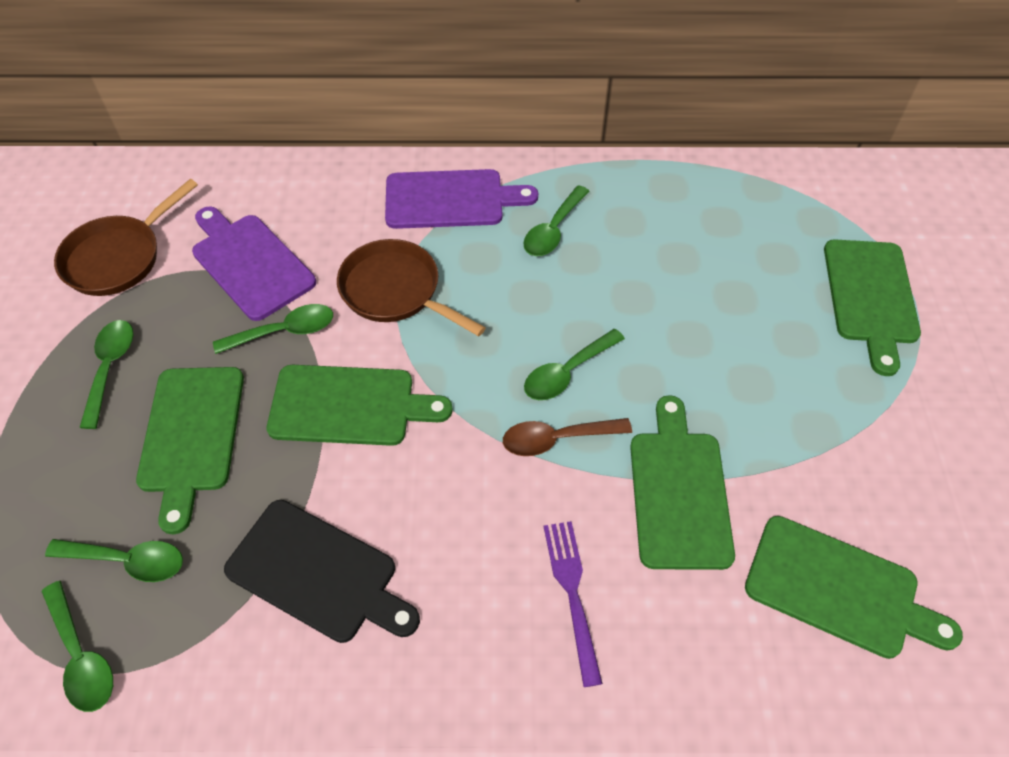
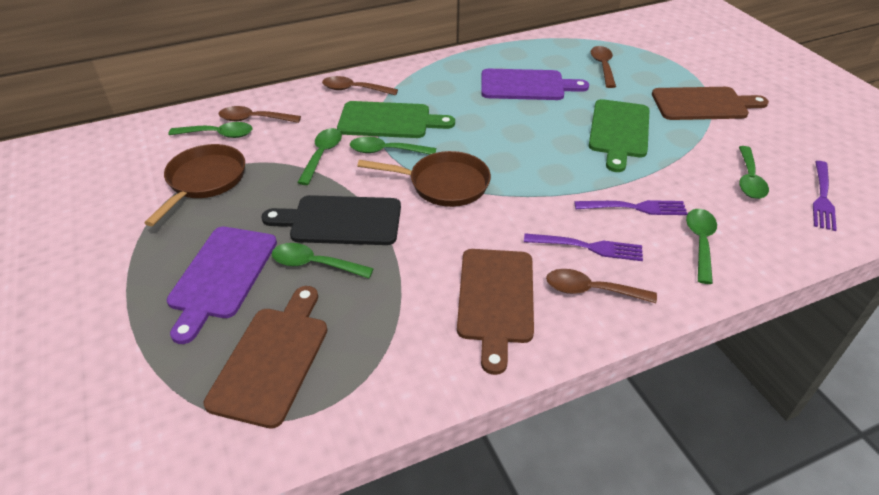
brown cutting board: 0 -> 3
brown spoon: 1 -> 4
green cutting board: 5 -> 2
purple fork: 1 -> 3

